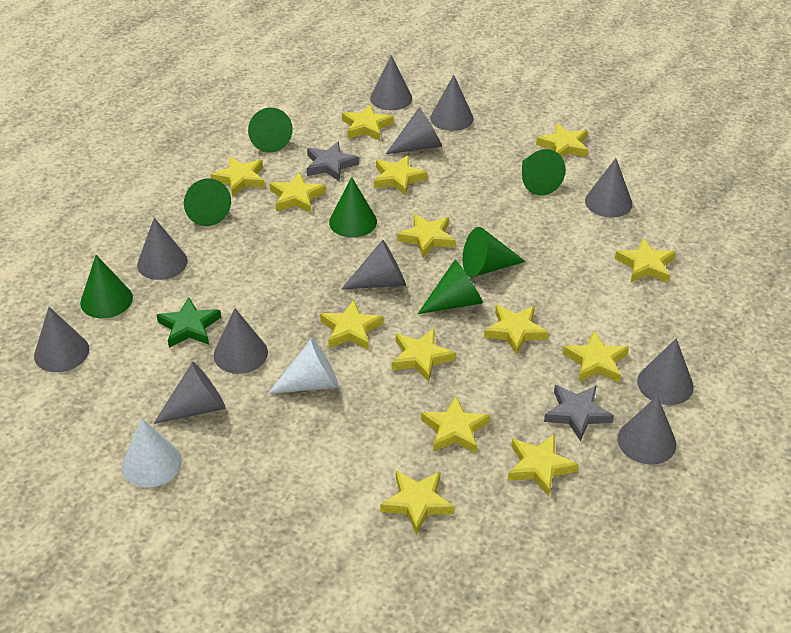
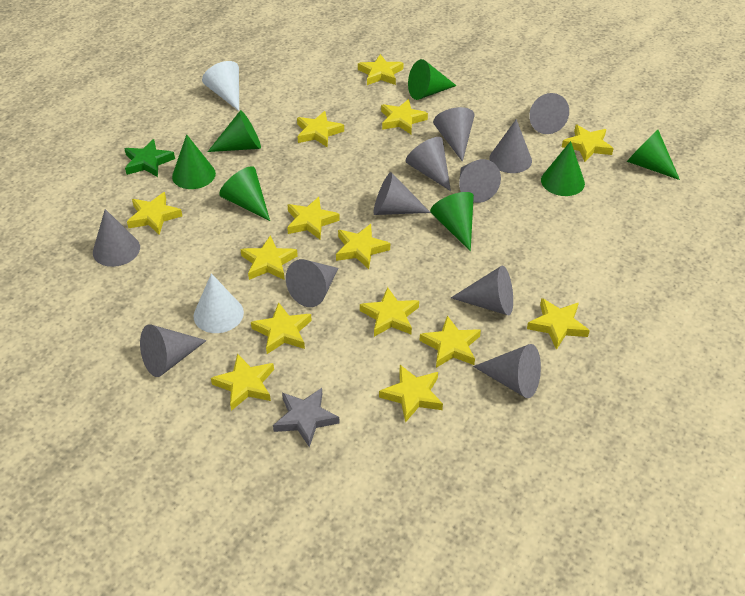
grey star: 2 -> 1

